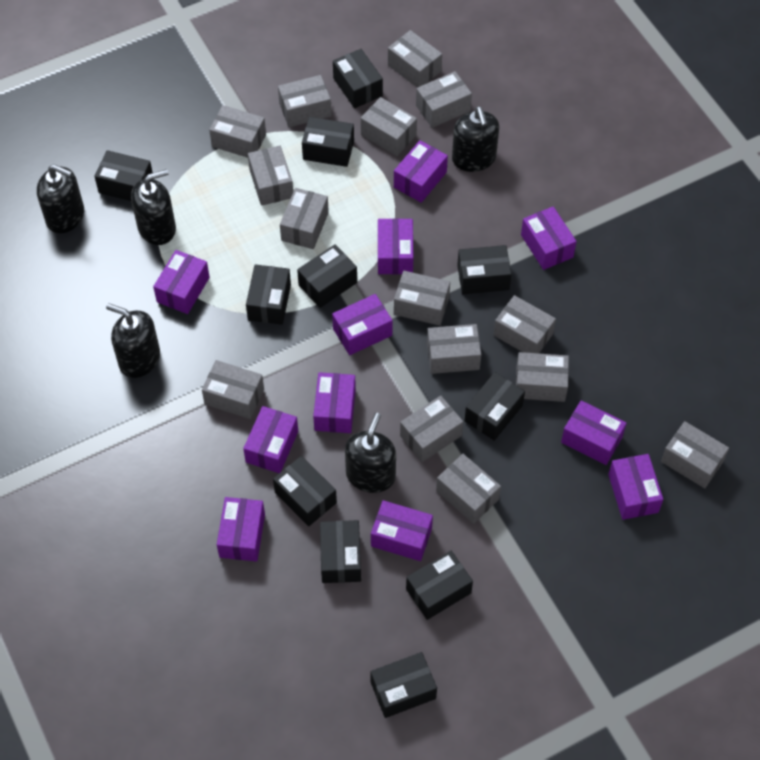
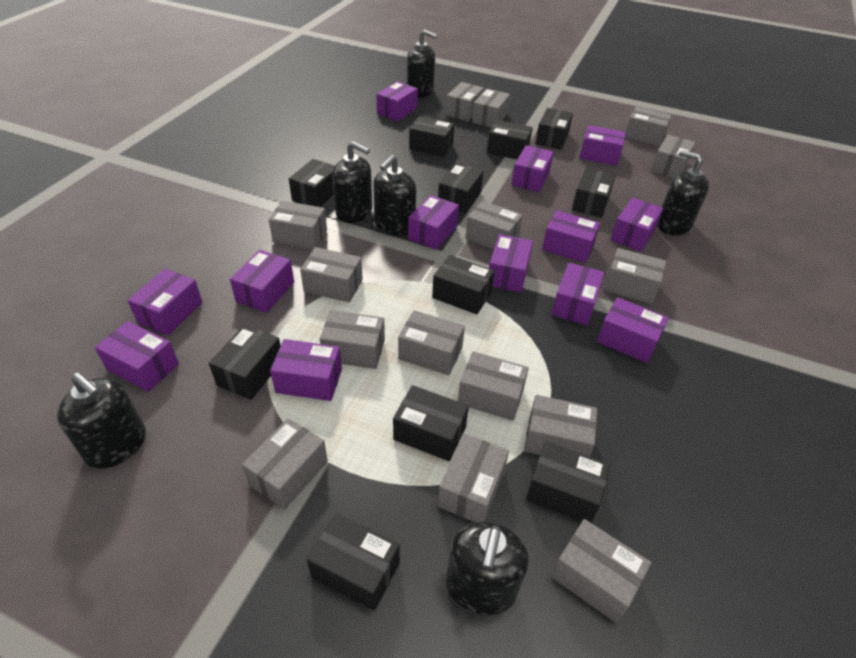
black soap dispenser: 5 -> 6
purple box: 11 -> 13

